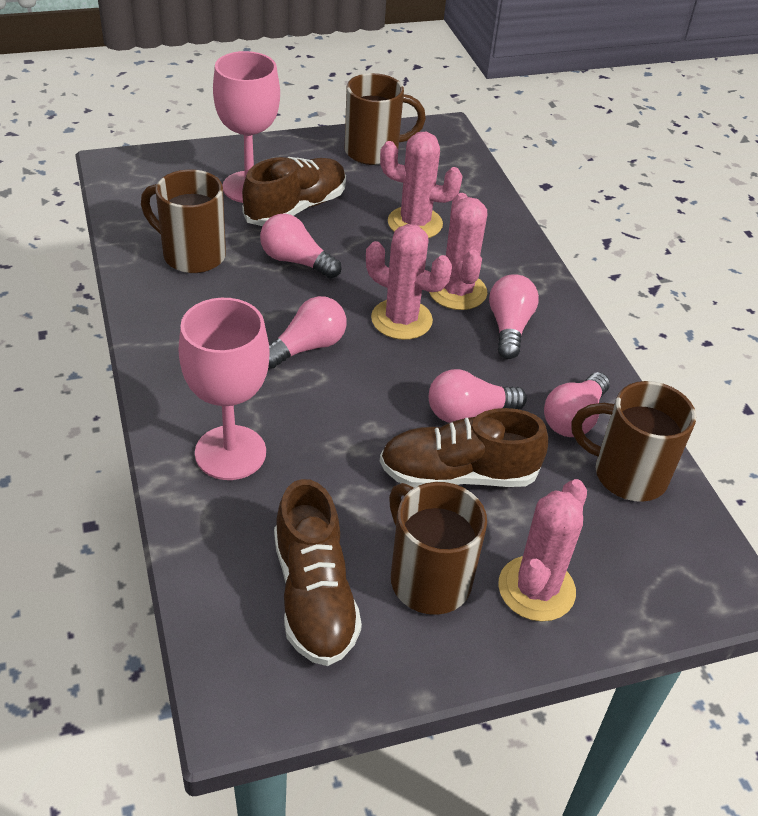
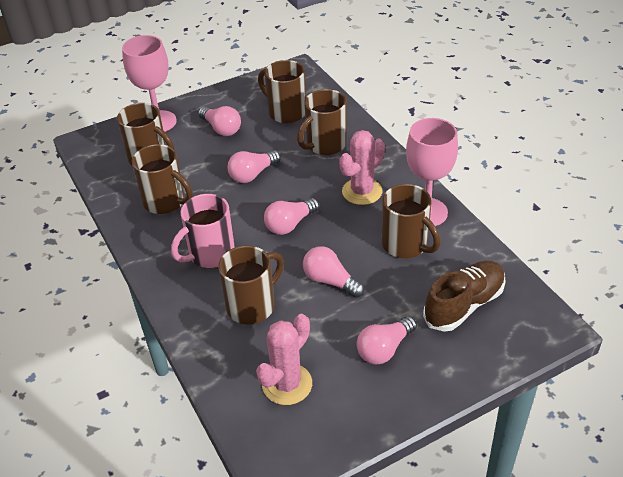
brown mug: 4 -> 6
brown shoe: 3 -> 1
pink cactus: 4 -> 2
pink mug: 0 -> 1

